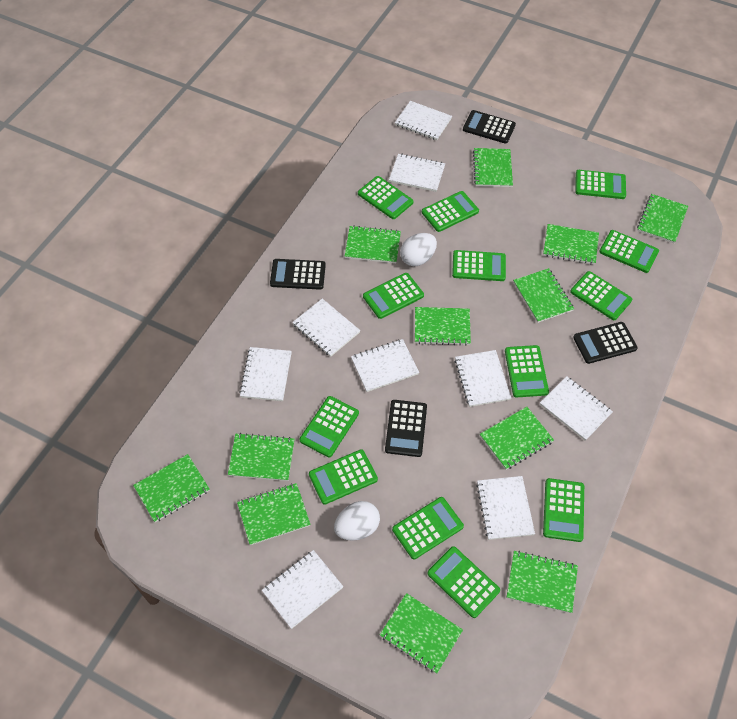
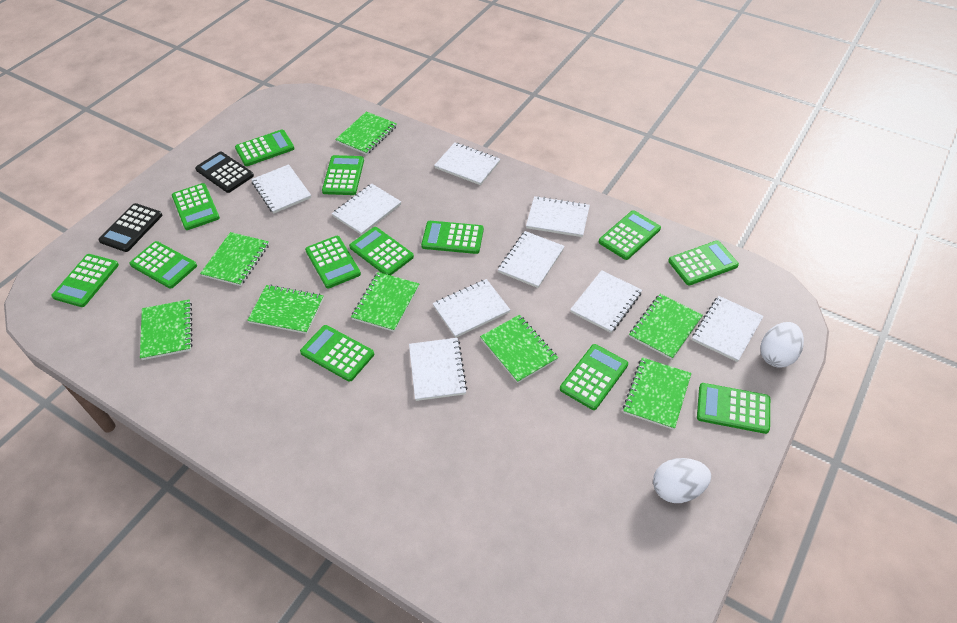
black calculator: 4 -> 2
green notebook: 12 -> 8

